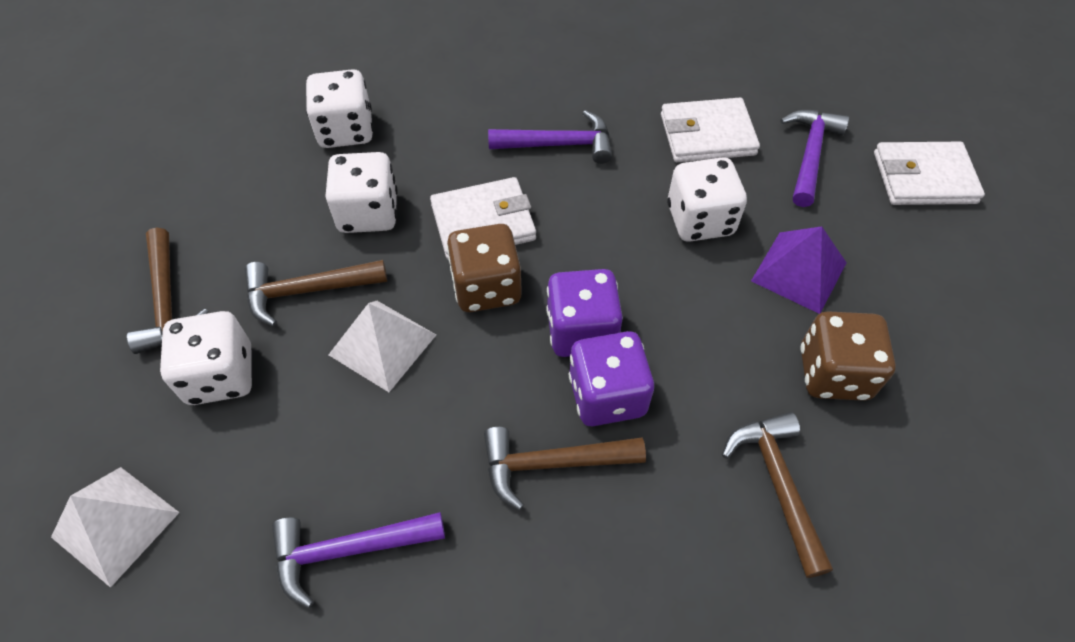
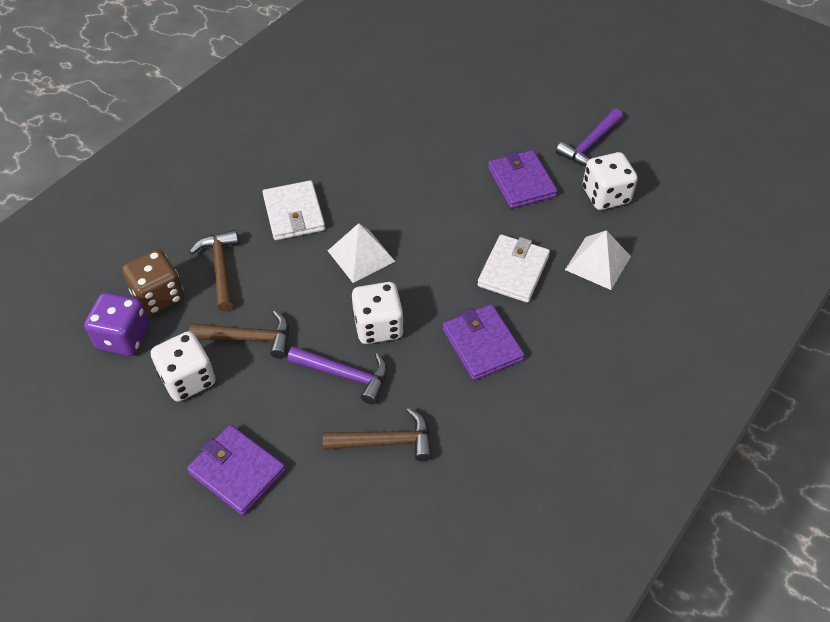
brown dice: 2 -> 1
brown hammer: 4 -> 3
purple dice: 2 -> 1
purple hammer: 3 -> 2
purple pyramid: 1 -> 0
purple wallet: 0 -> 3
white dice: 4 -> 3
white wallet: 3 -> 2

